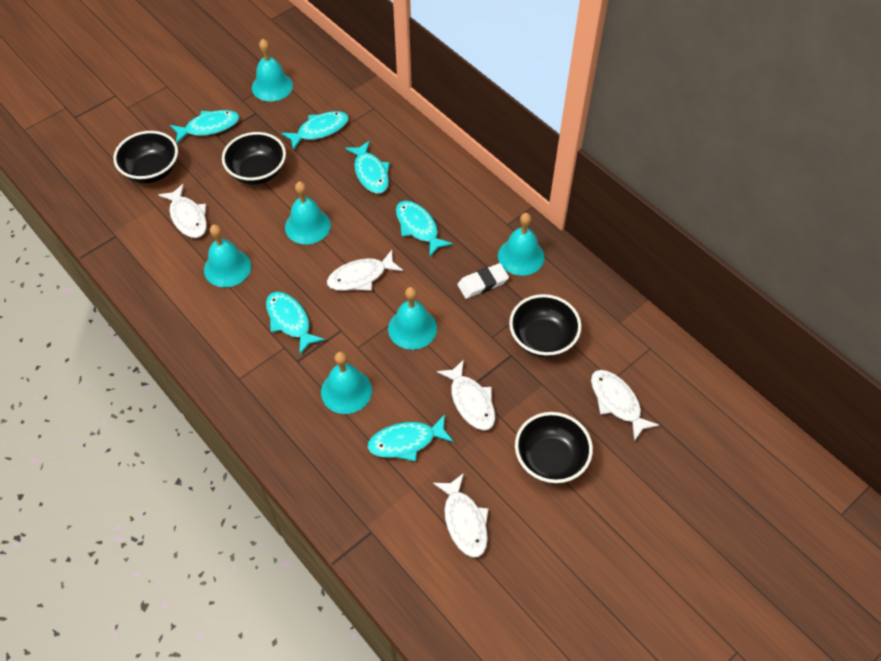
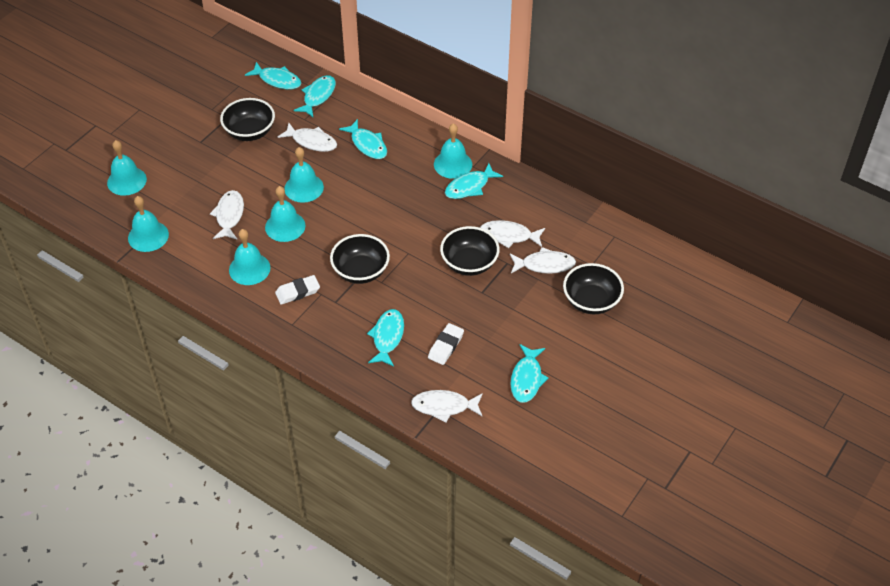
white eraser: 1 -> 2

